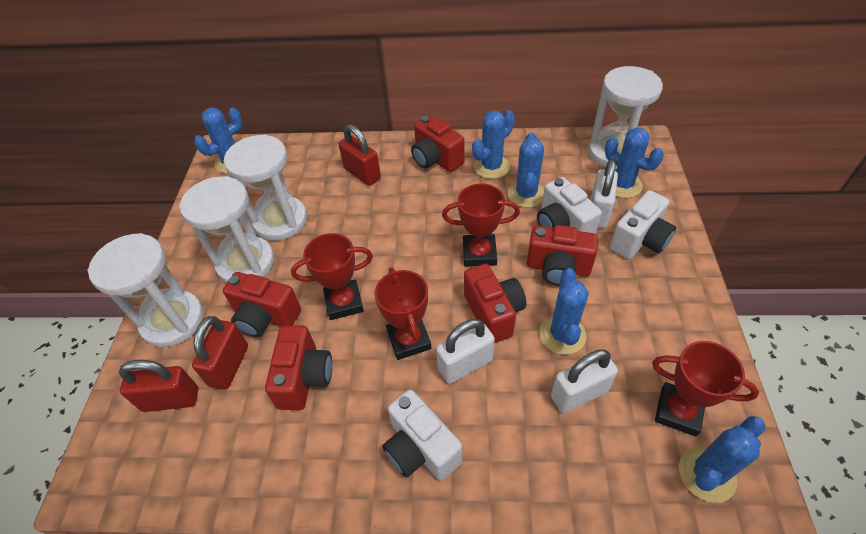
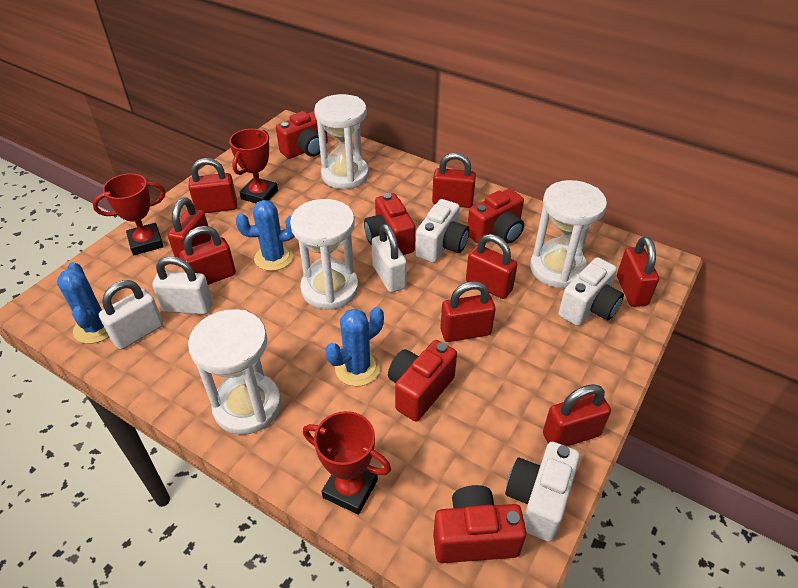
blue cactus: 6 -> 3
red padlock: 3 -> 8
red trophy: 4 -> 3

